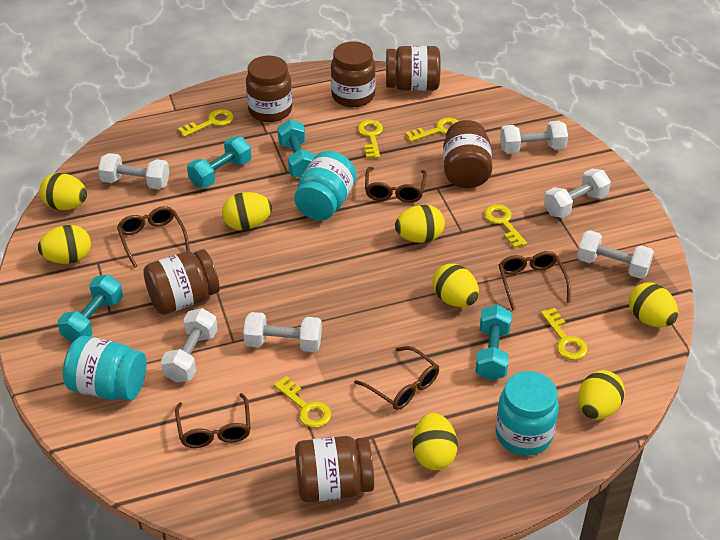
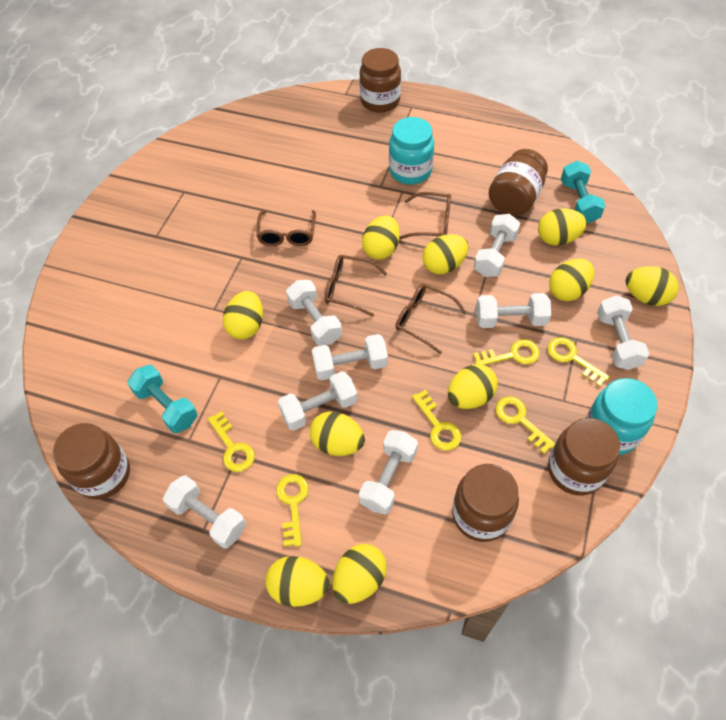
brown glasses: 5 -> 4
brown jar: 6 -> 5
turquoise dumbbell: 4 -> 2
turquoise jar: 3 -> 2
white dumbbell: 6 -> 8
yellow egg: 8 -> 10

